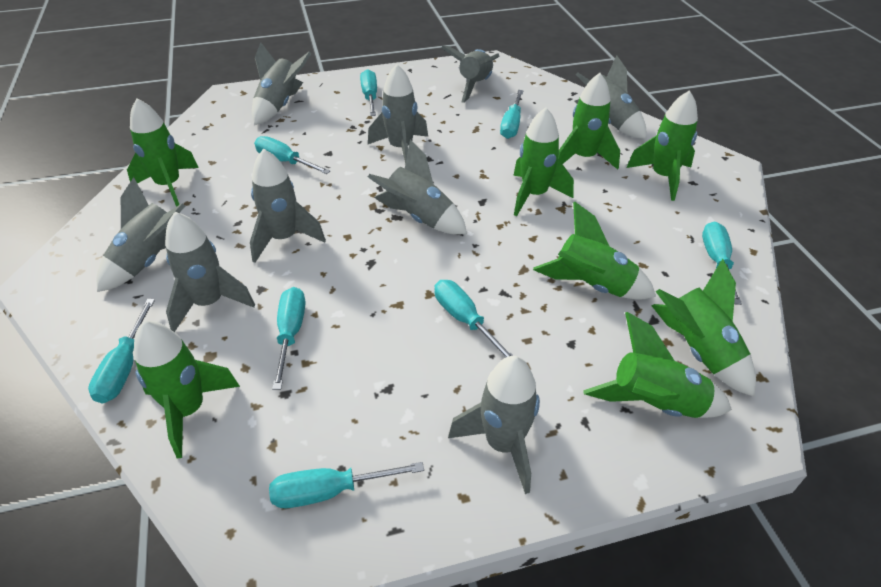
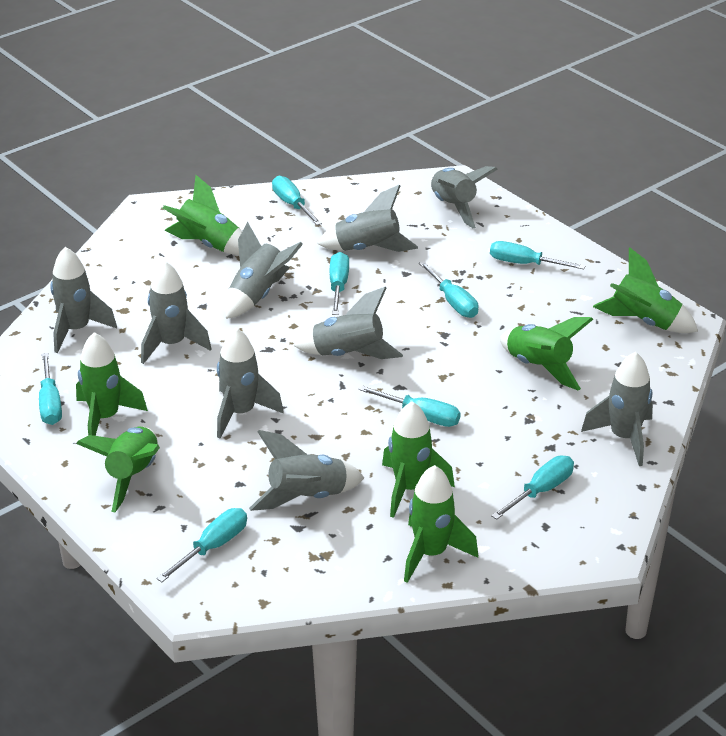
green rocket: 8 -> 7

